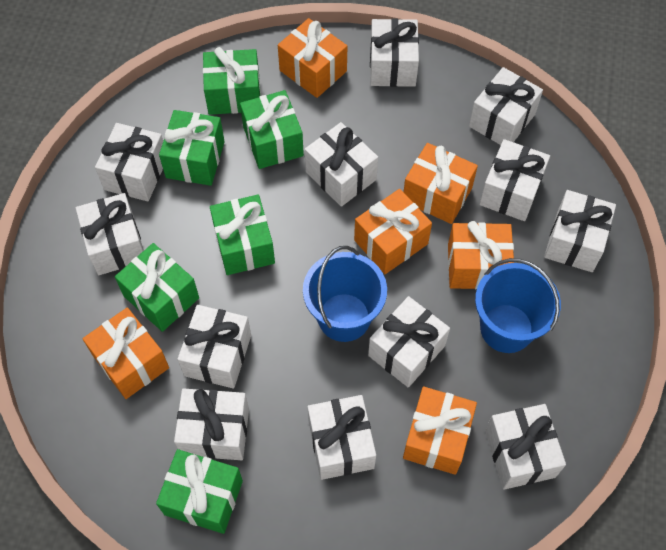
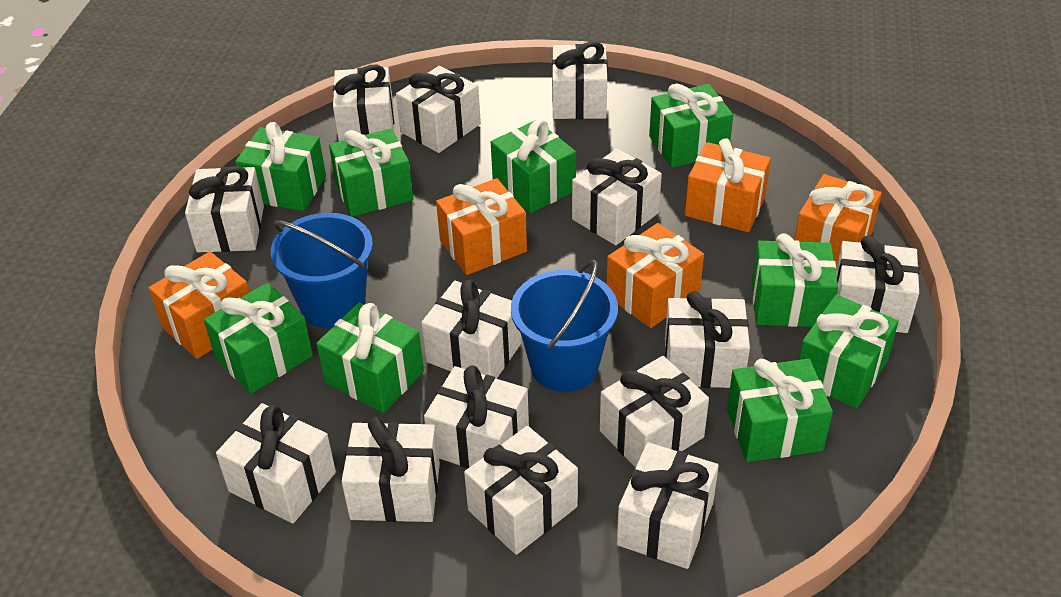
green gift: 6 -> 9
orange gift: 6 -> 5
white gift: 12 -> 14

